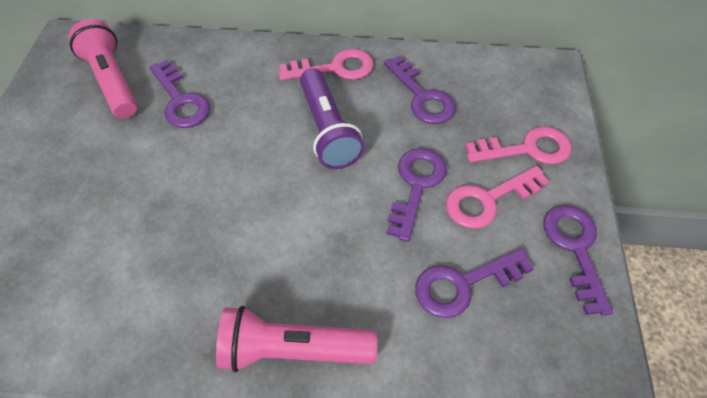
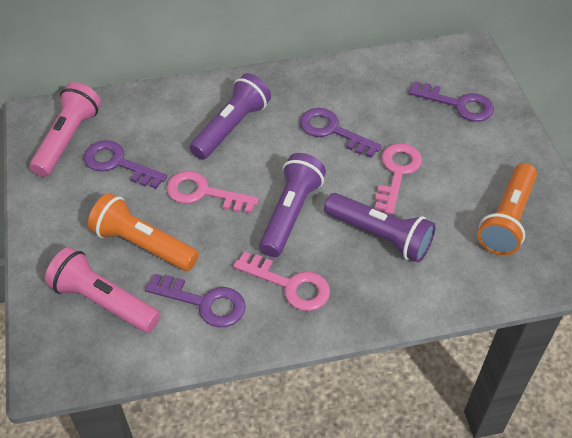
orange flashlight: 0 -> 2
purple flashlight: 1 -> 3
purple key: 5 -> 4

